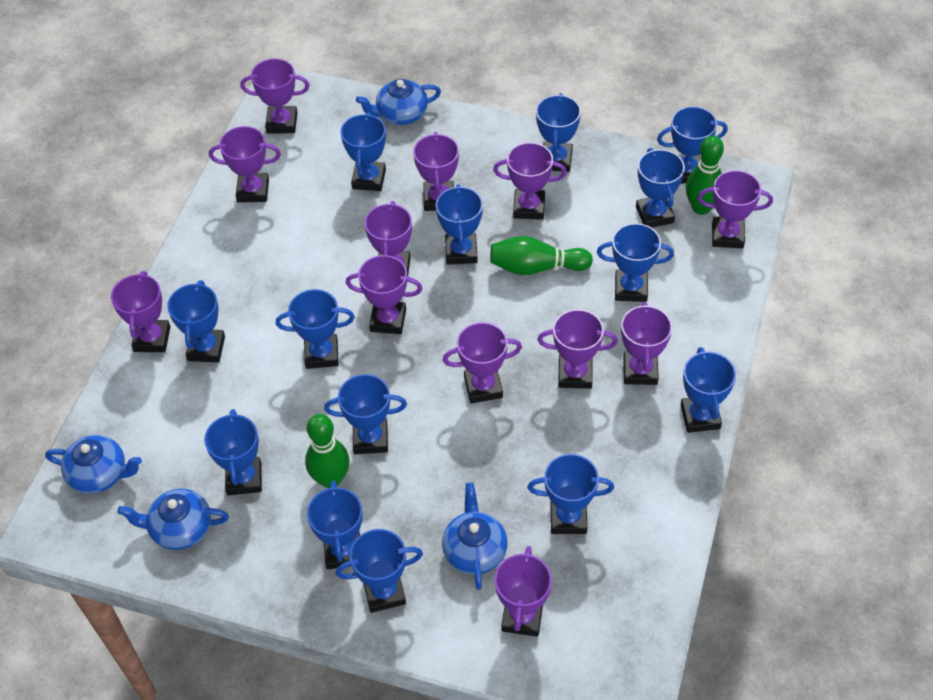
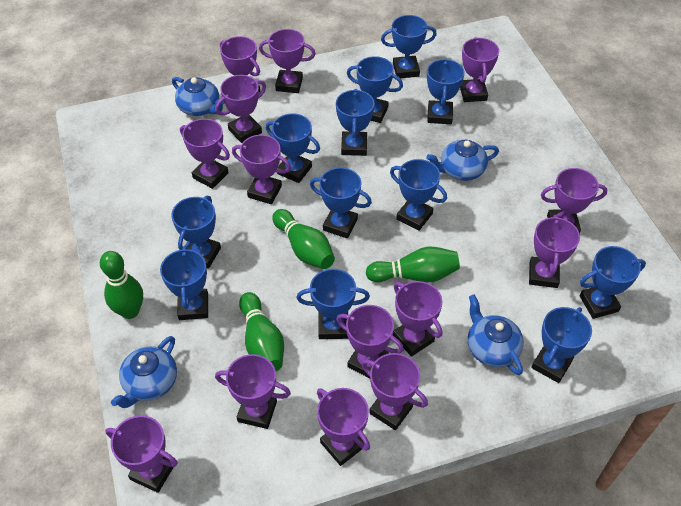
blue trophy: 14 -> 12
green bowling pin: 3 -> 4
purple trophy: 12 -> 14

